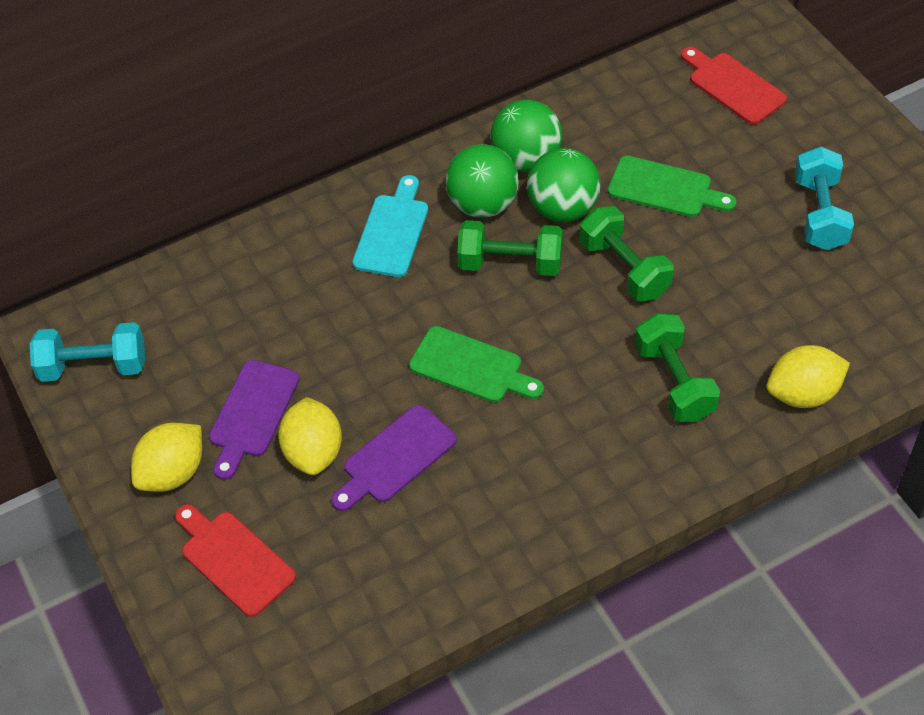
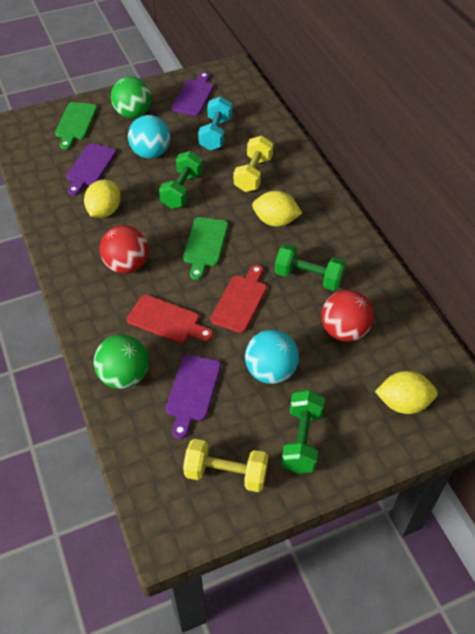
green ball: 3 -> 2
purple cutting board: 2 -> 3
red ball: 0 -> 2
turquoise ball: 0 -> 2
turquoise cutting board: 1 -> 0
turquoise dumbbell: 2 -> 1
yellow dumbbell: 0 -> 2

